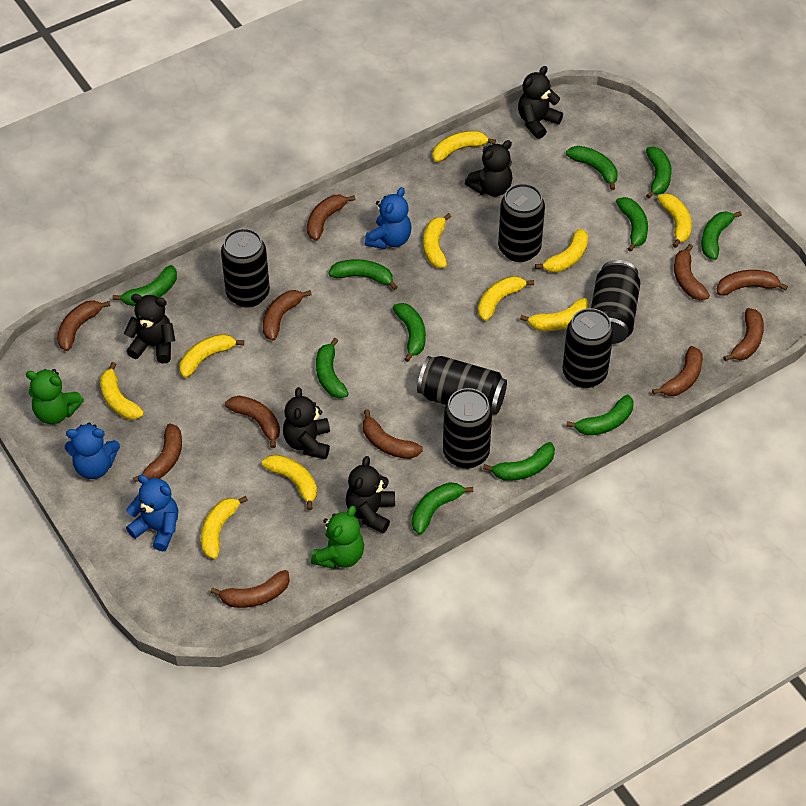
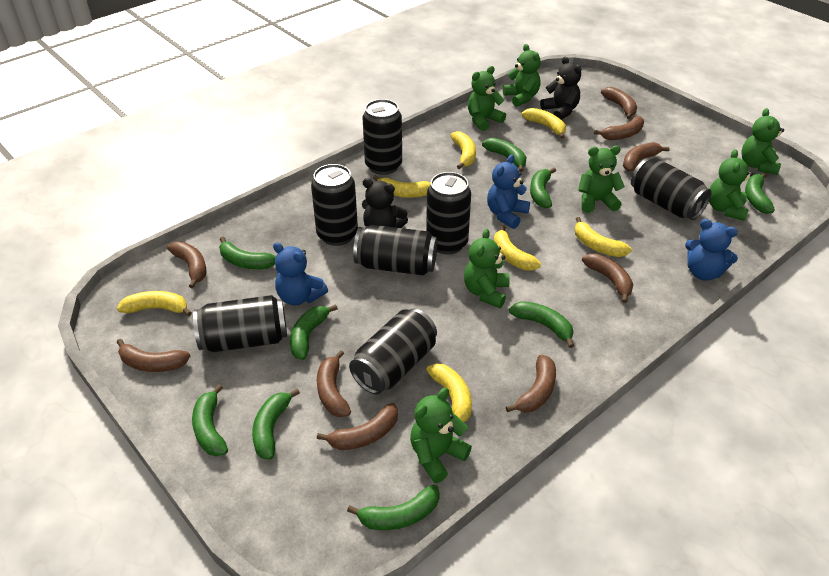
black can: 6 -> 7
black teddy bear: 5 -> 2
brown banana: 11 -> 9
green banana: 11 -> 9
green teddy bear: 2 -> 7
yellow banana: 10 -> 7

